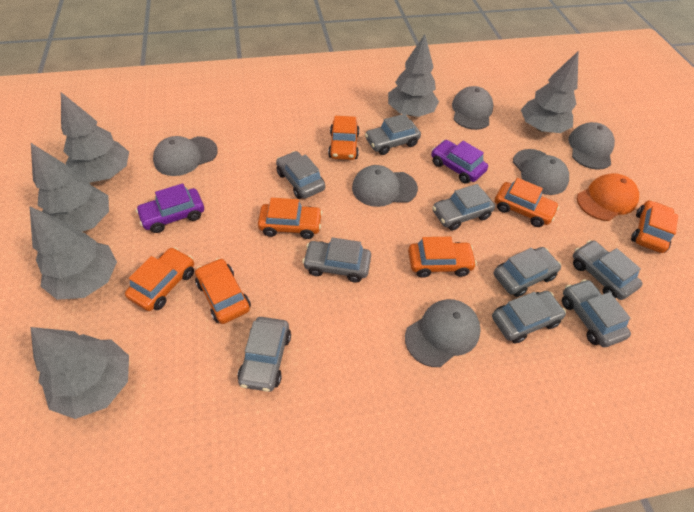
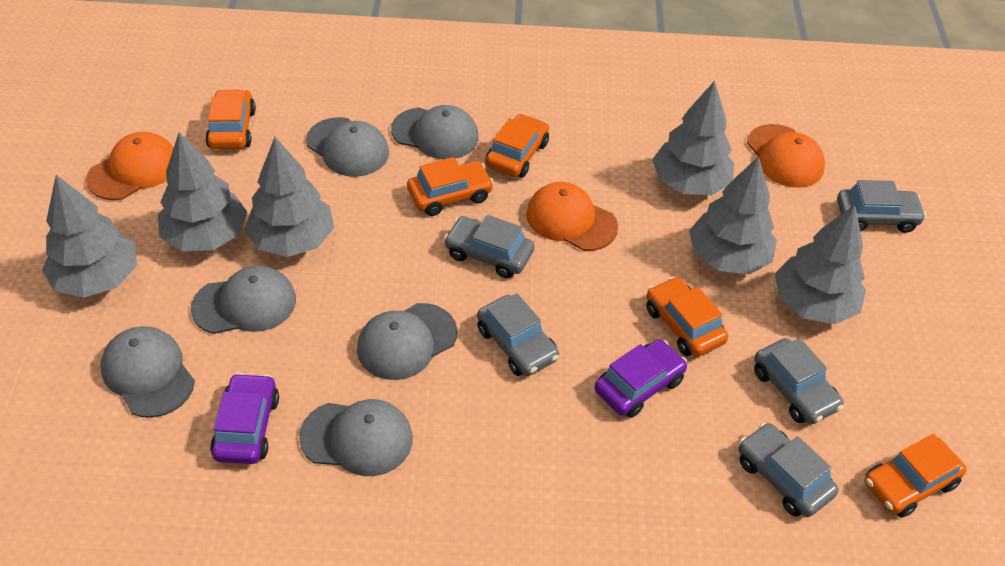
grey car: 9 -> 5
orange cap: 1 -> 3
orange car: 7 -> 5

